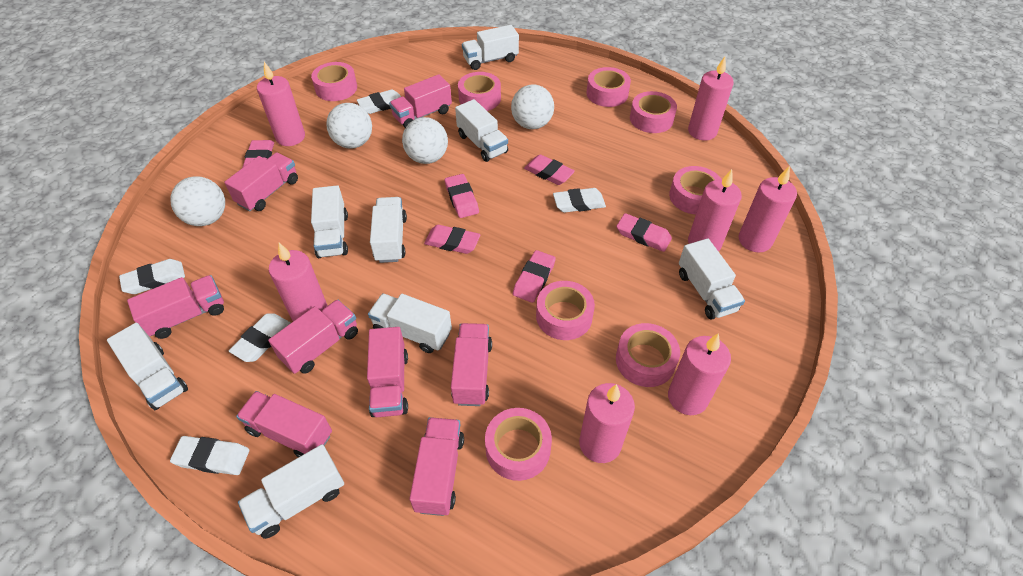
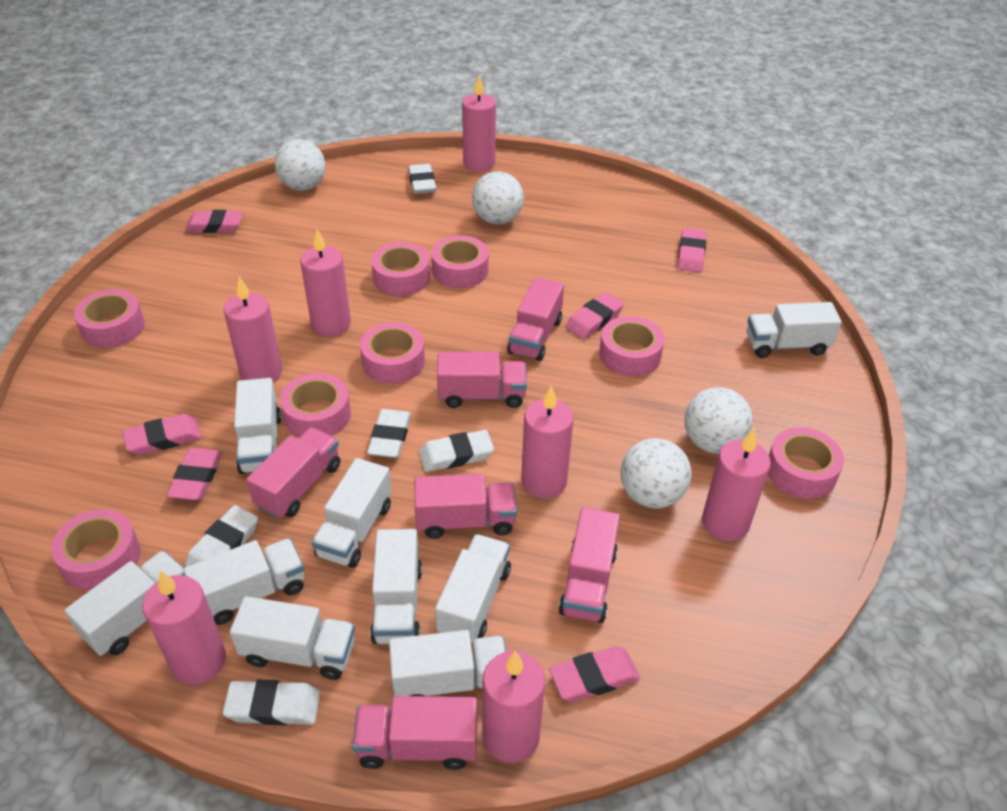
pink truck: 8 -> 6
white truck: 8 -> 9

